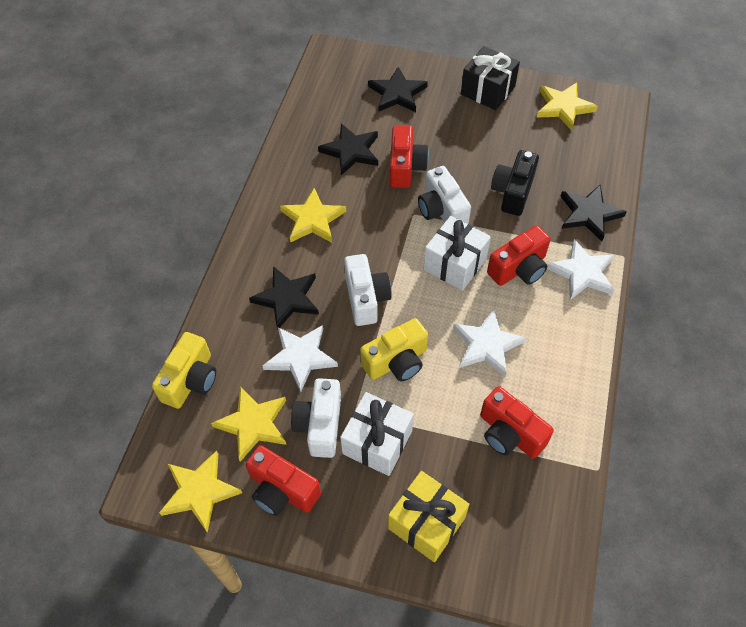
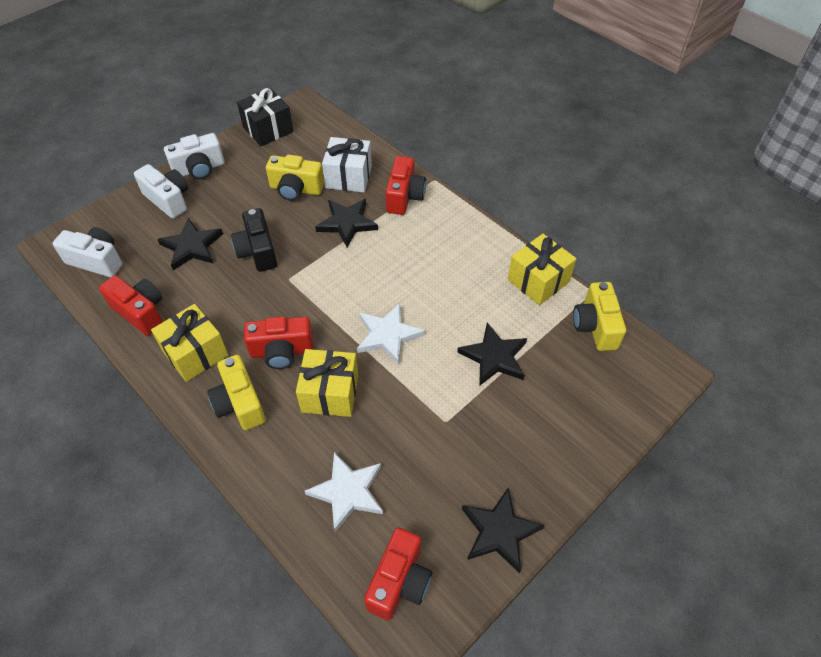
white gift: 2 -> 1
white star: 3 -> 2
yellow camera: 2 -> 3
yellow gift: 1 -> 3
yellow star: 4 -> 0

